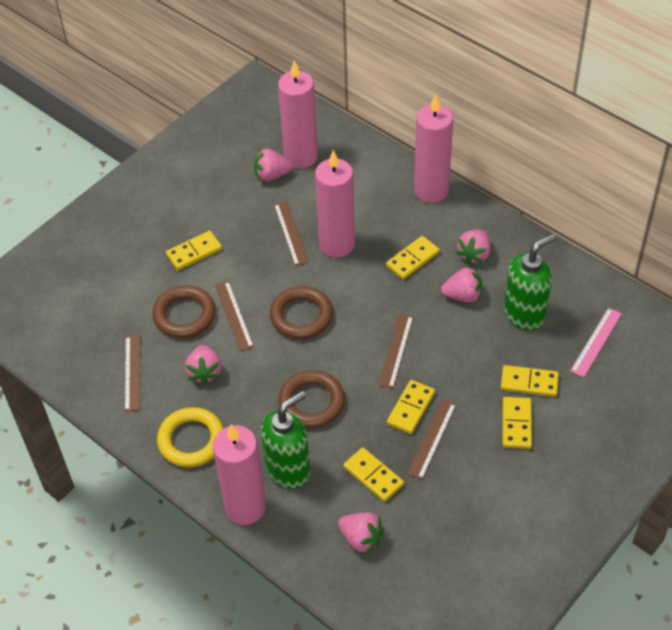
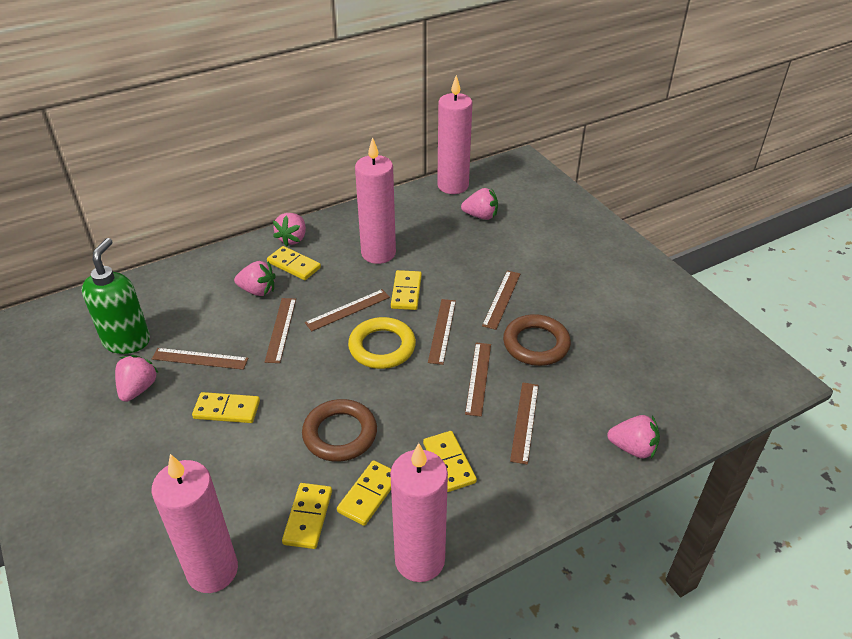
brown ring: 3 -> 2
brown ruler: 5 -> 7
green soap dispenser: 2 -> 1
pink ruler: 1 -> 0

